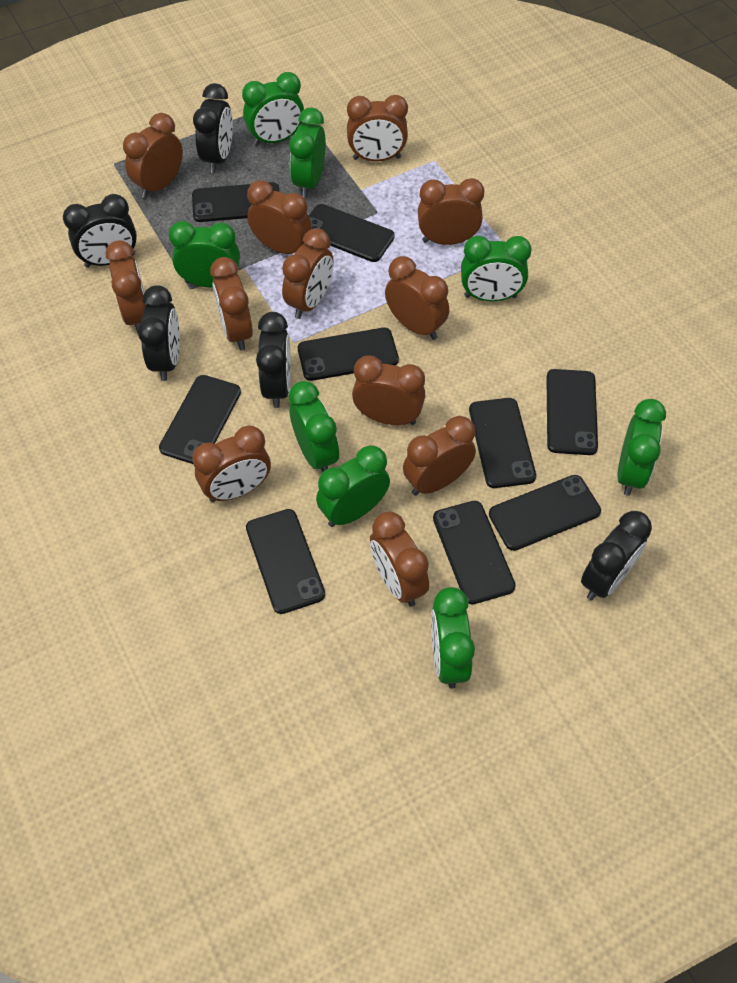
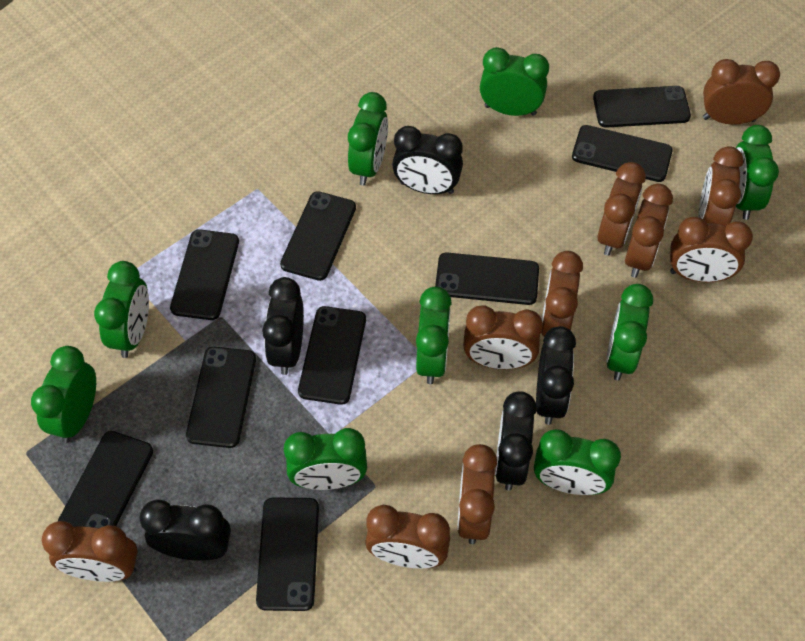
brown clock: 12 -> 10
green clock: 8 -> 9

